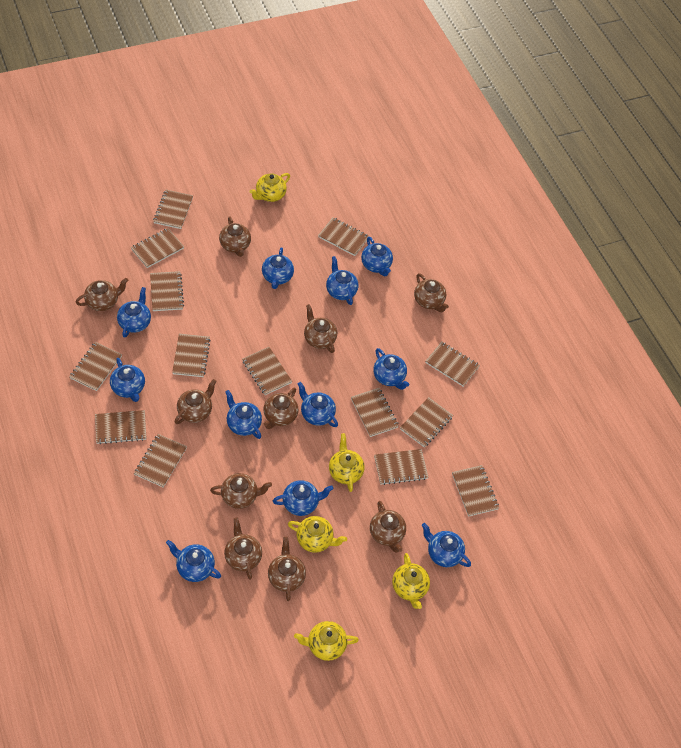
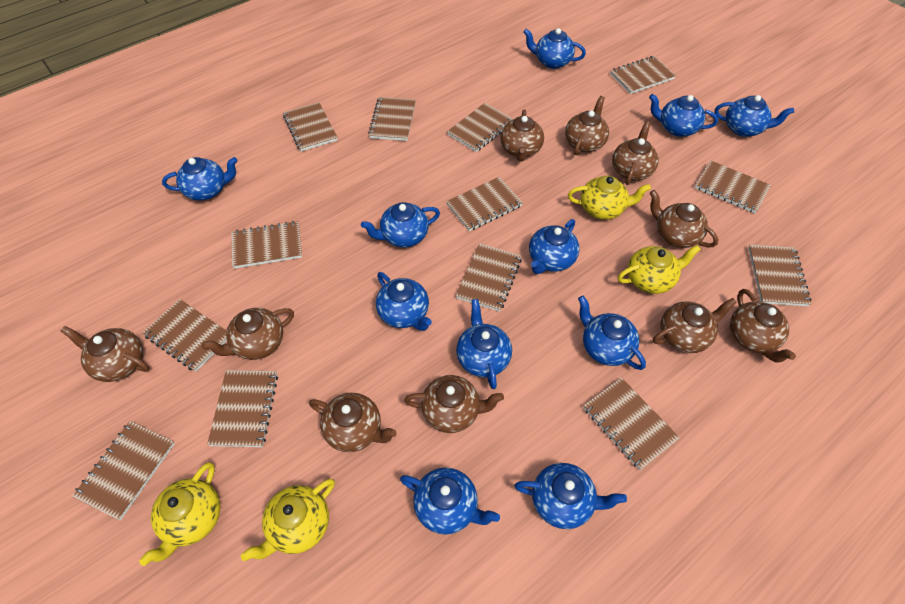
brown notebook: 14 -> 13
yellow teapot: 5 -> 4

